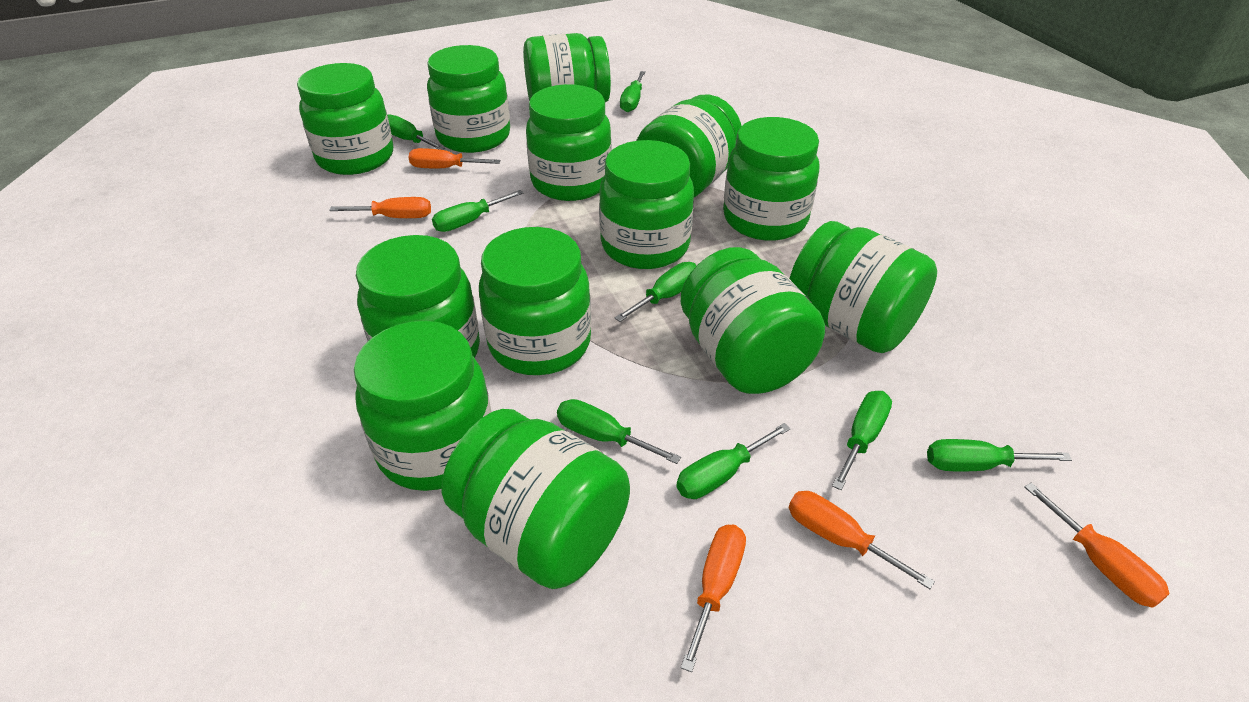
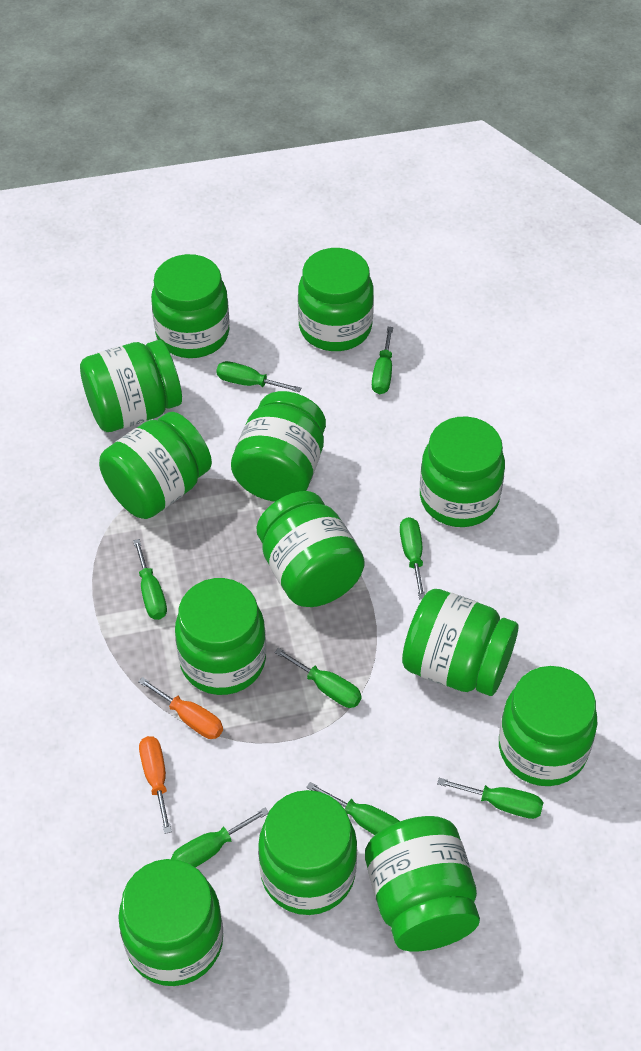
orange screwdriver: 5 -> 2

